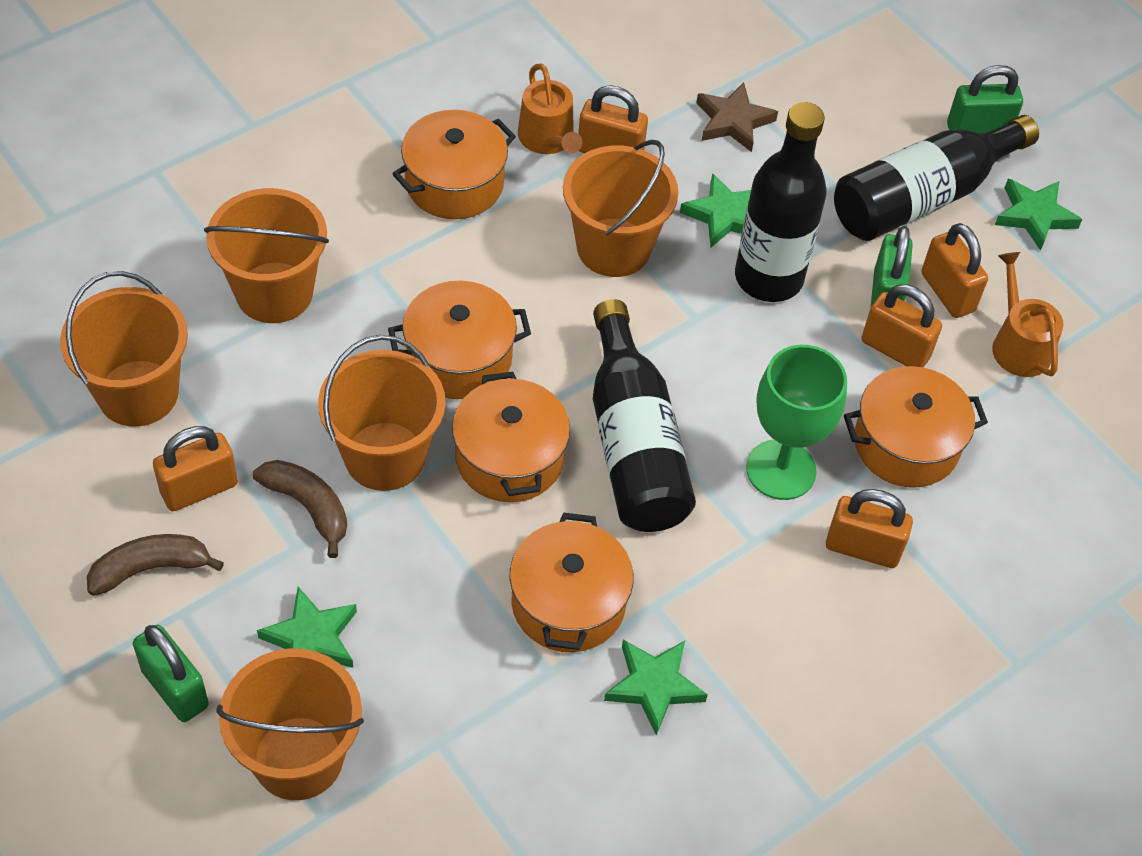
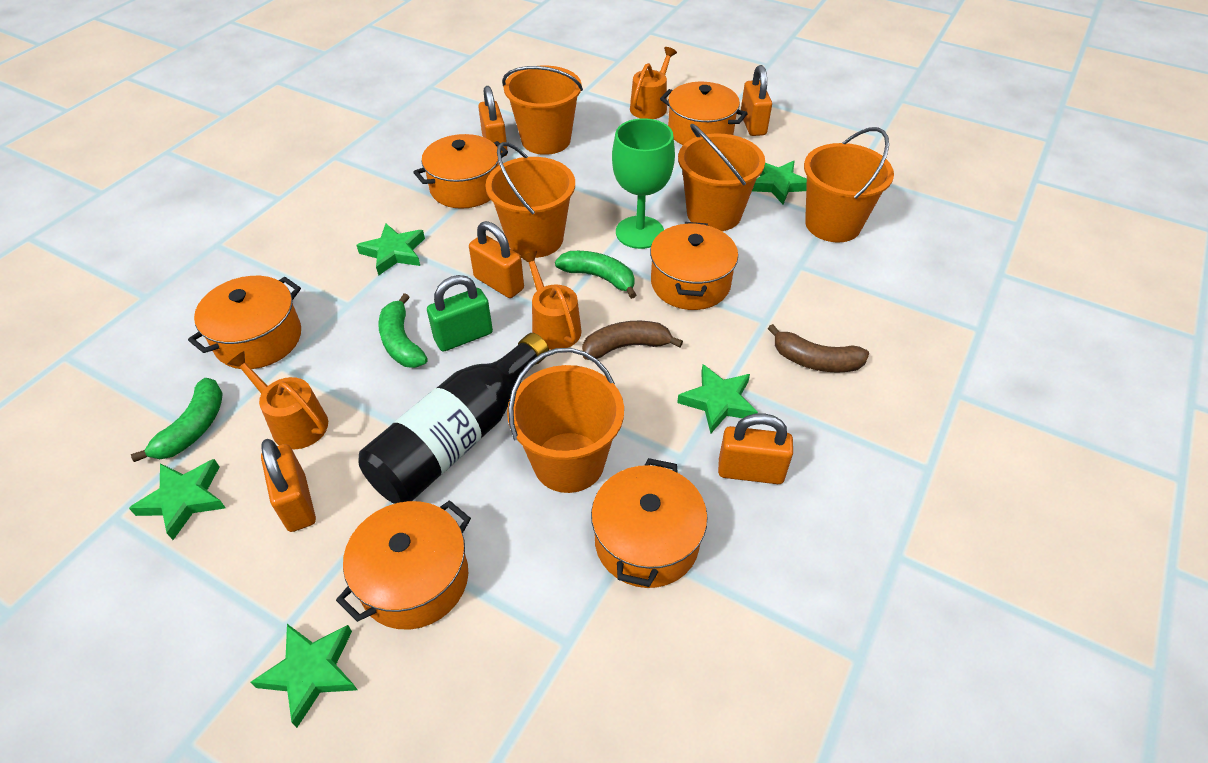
black bottle: 3 -> 1
brown star: 1 -> 0
green banana: 0 -> 3
green padlock: 3 -> 1
green star: 4 -> 5
orange pot: 5 -> 6
orange watering can: 2 -> 3

